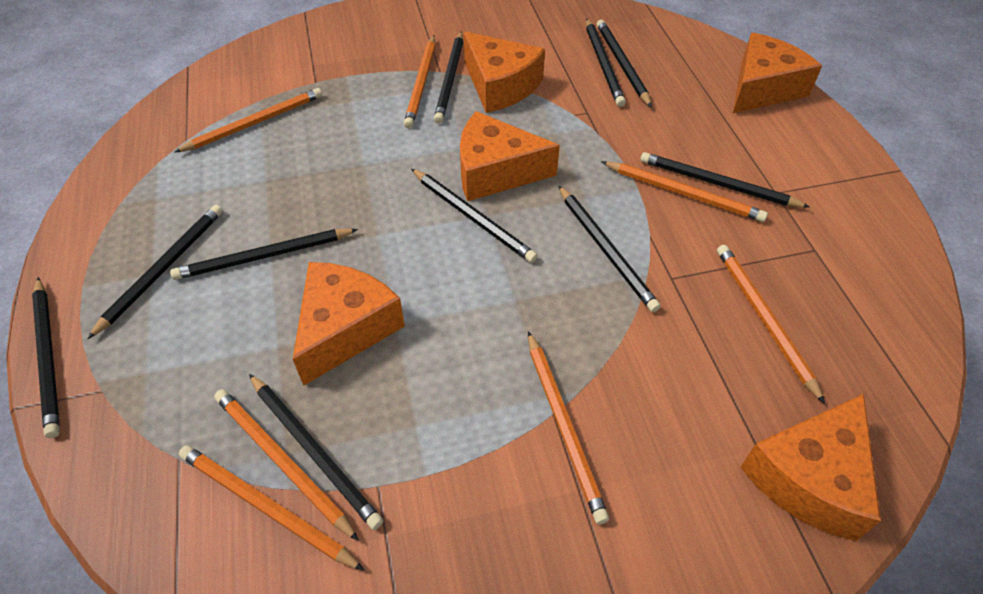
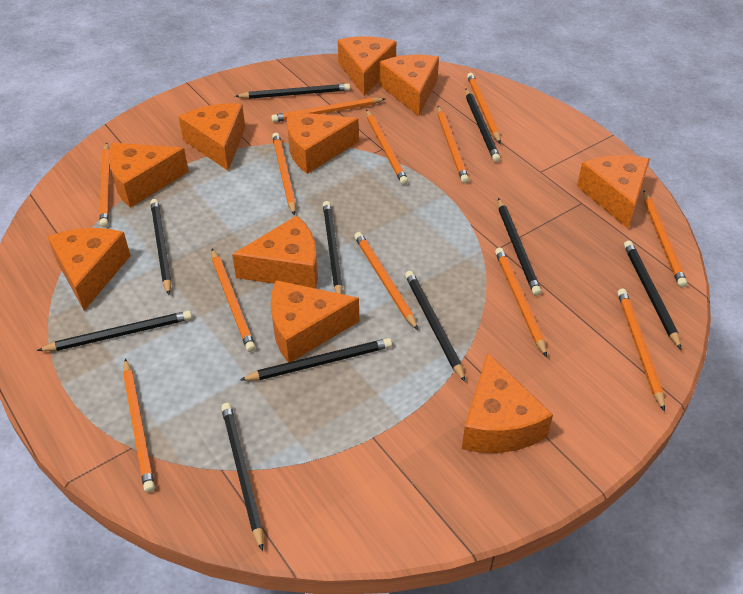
orange cheese: 5 -> 10
orange pencil: 7 -> 12

